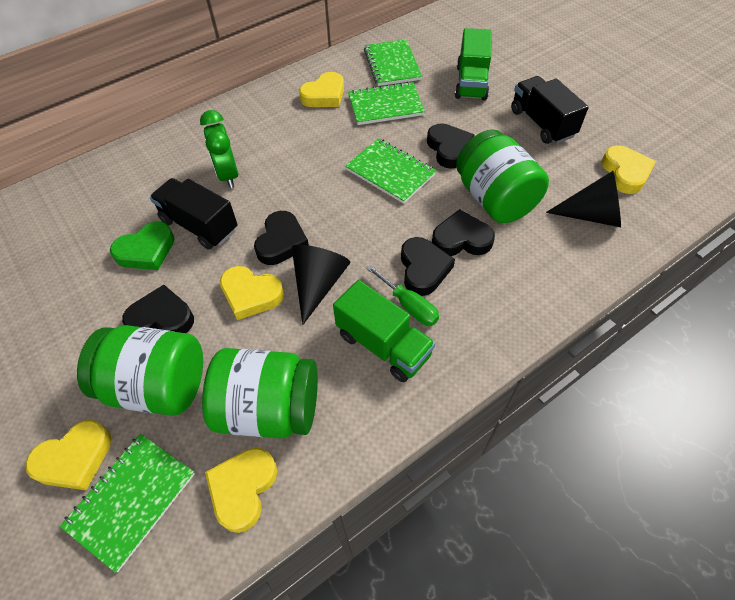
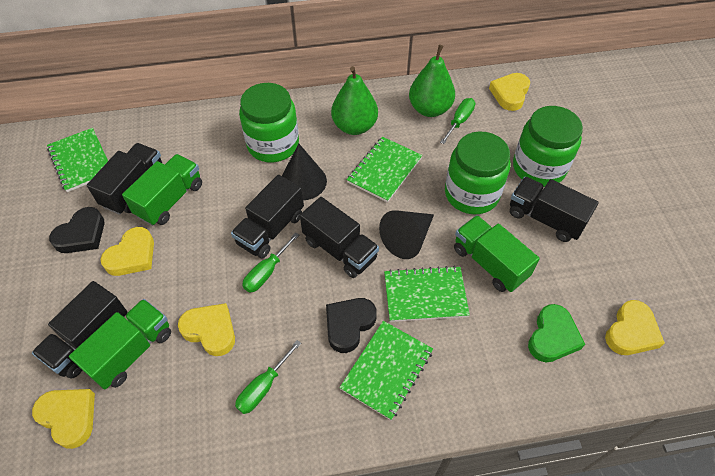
black heart: 5 -> 2
black truck: 2 -> 5
green clock: 1 -> 0
green pear: 0 -> 2
green screwdriver: 1 -> 3
green truck: 2 -> 3

